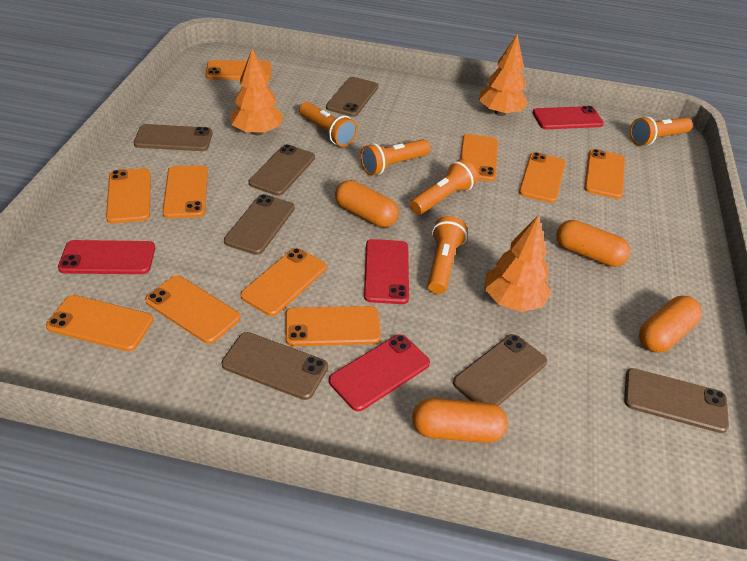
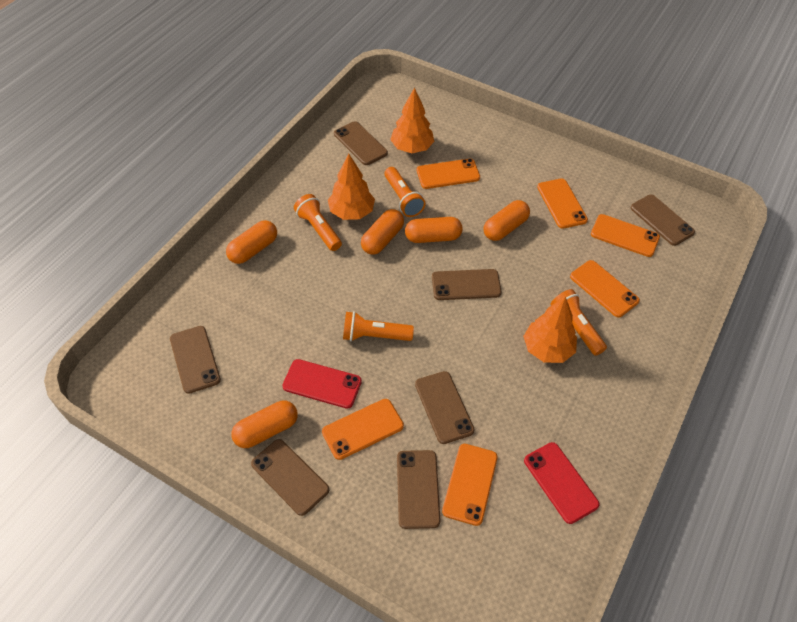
orange capsule: 4 -> 5
orange flashlight: 5 -> 4
orange phone: 10 -> 6
red phone: 4 -> 2

